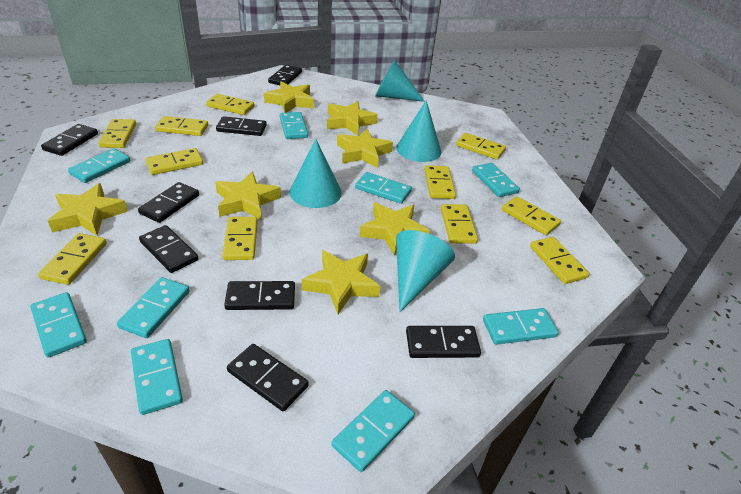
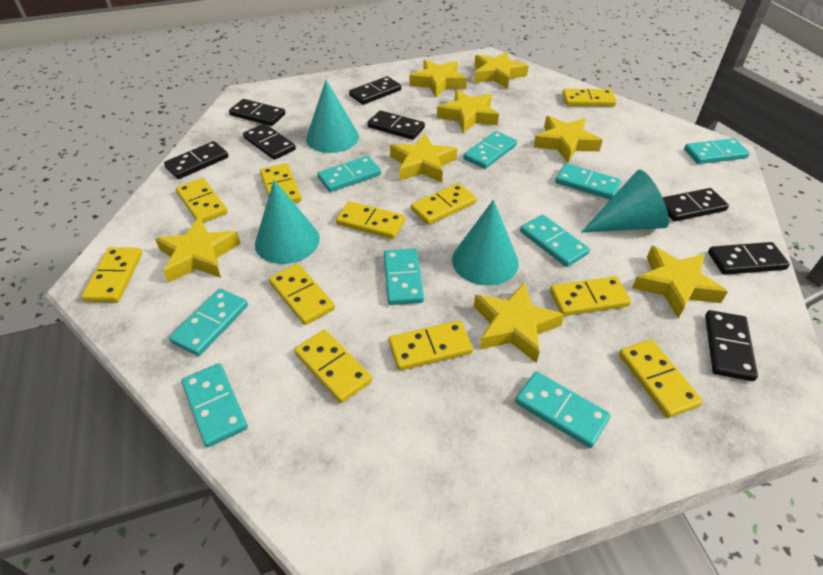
yellow star: 7 -> 8

